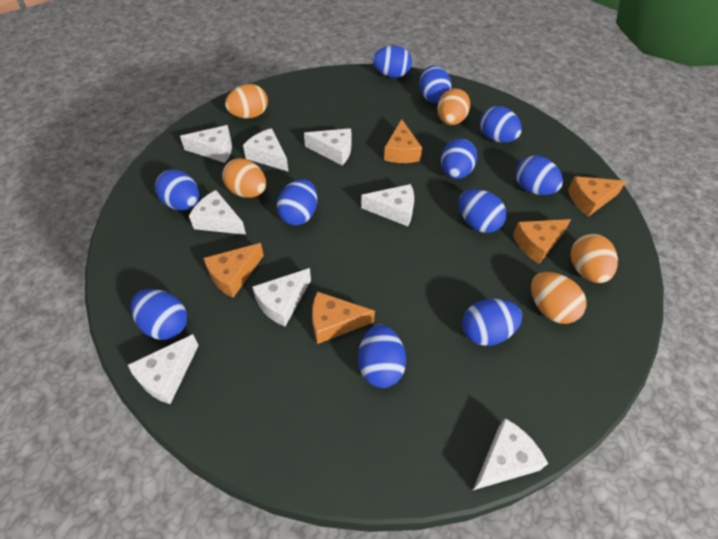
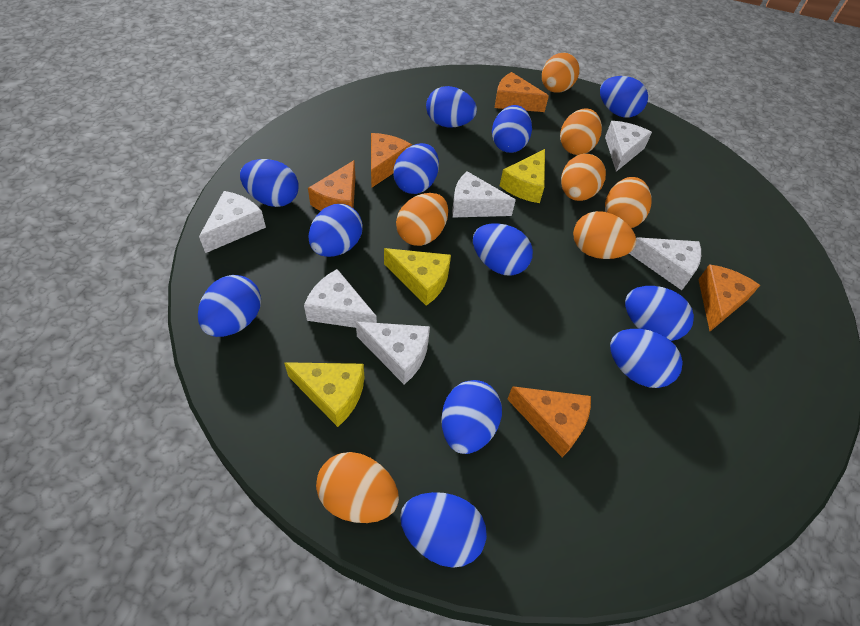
blue egg: 11 -> 12
orange egg: 5 -> 7
white cheese: 8 -> 6
yellow cheese: 0 -> 3

